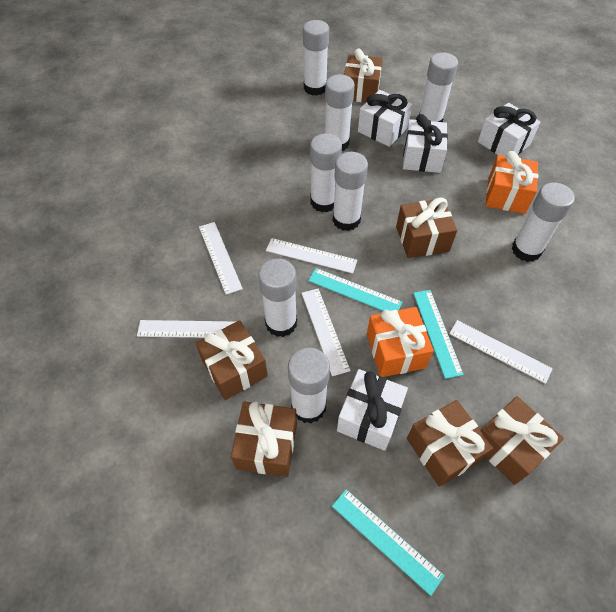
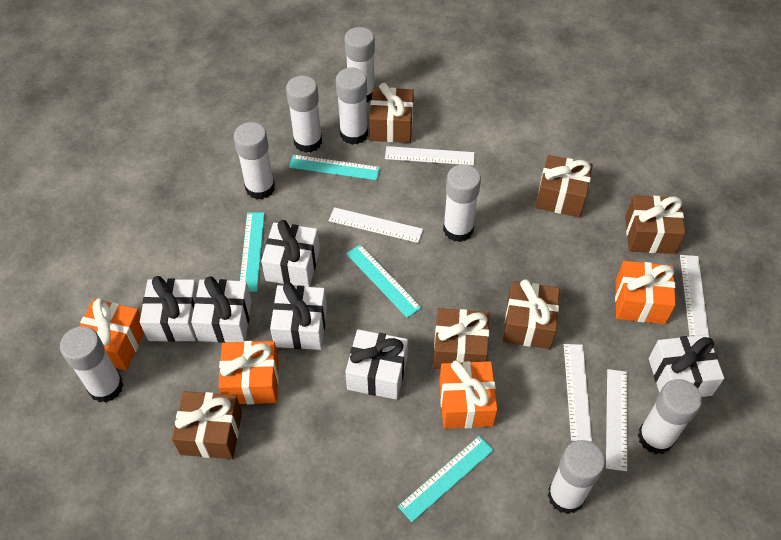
orange gift: 2 -> 4
turquoise ruler: 3 -> 4
white gift: 4 -> 6

